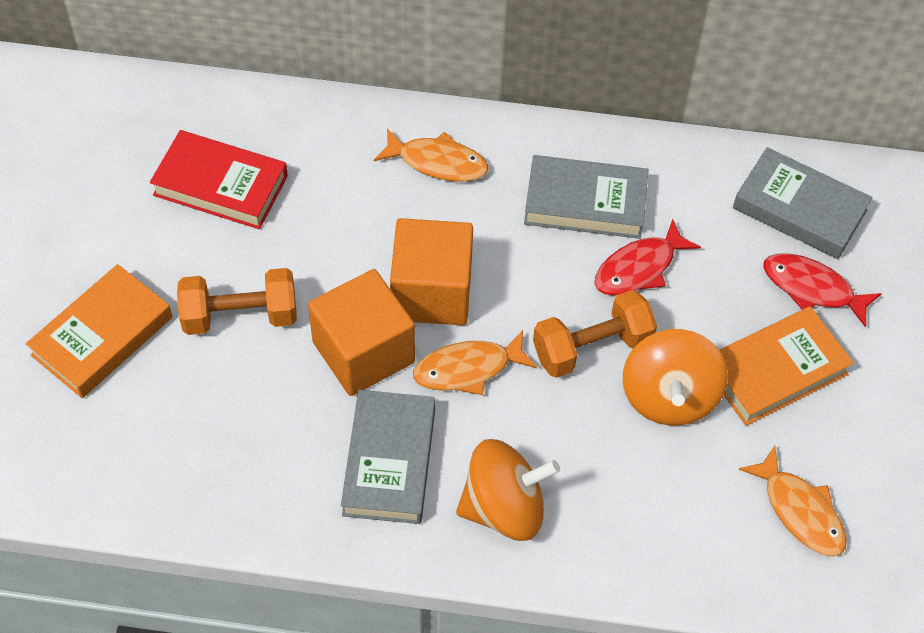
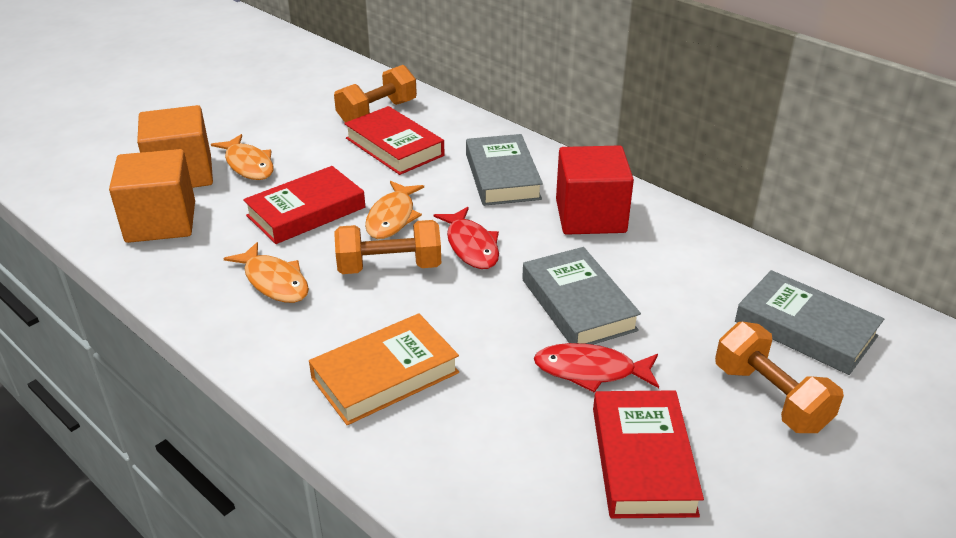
orange book: 2 -> 1
orange dumbbell: 2 -> 3
orange spinning top: 2 -> 0
red book: 1 -> 3
red cube: 0 -> 1

